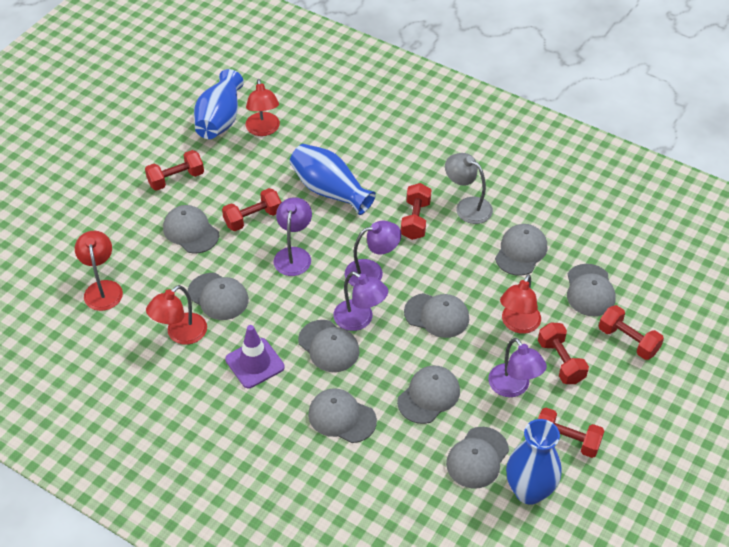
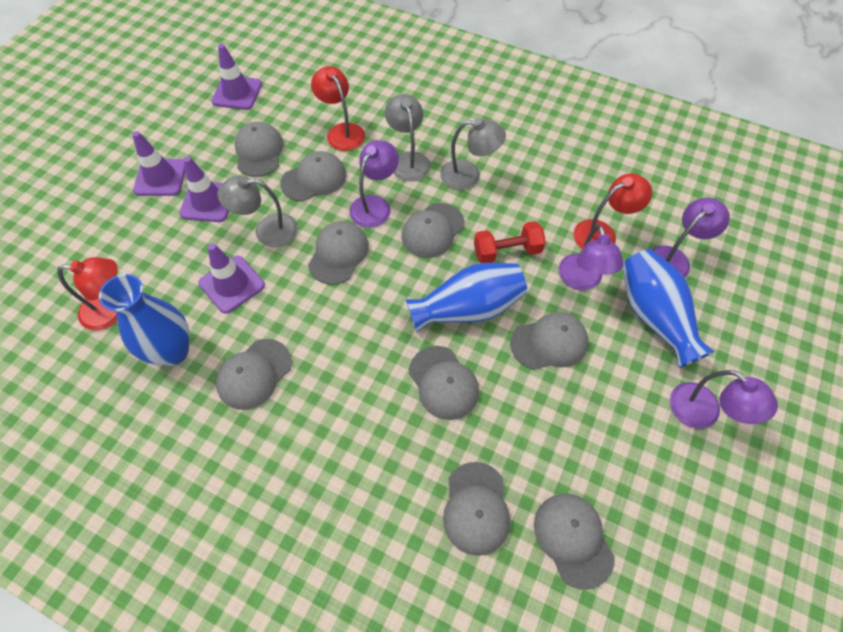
grey lamp: 1 -> 3
purple traffic cone: 1 -> 4
red dumbbell: 6 -> 1
red lamp: 4 -> 3

